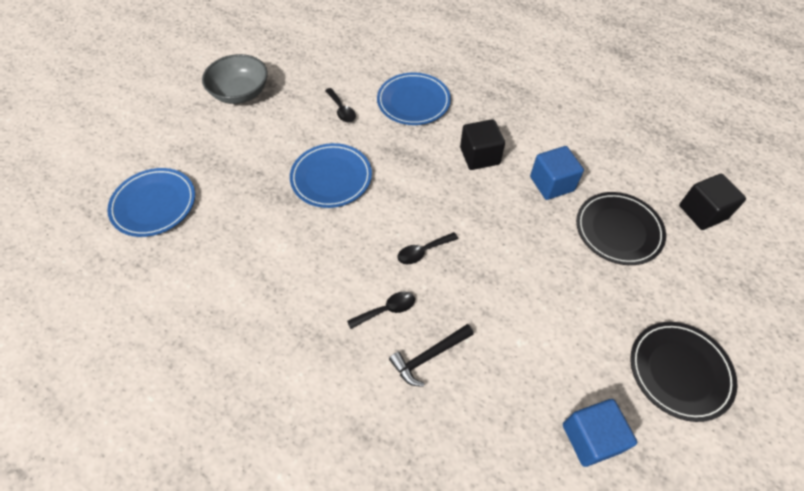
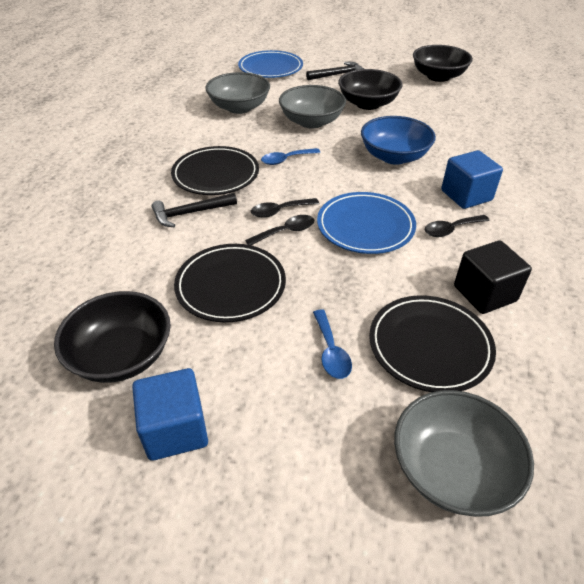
black bowl: 0 -> 3
black cube: 2 -> 1
black hammer: 1 -> 2
black plate: 2 -> 3
blue bowl: 0 -> 1
blue plate: 3 -> 2
blue spoon: 0 -> 2
grey bowl: 1 -> 3

